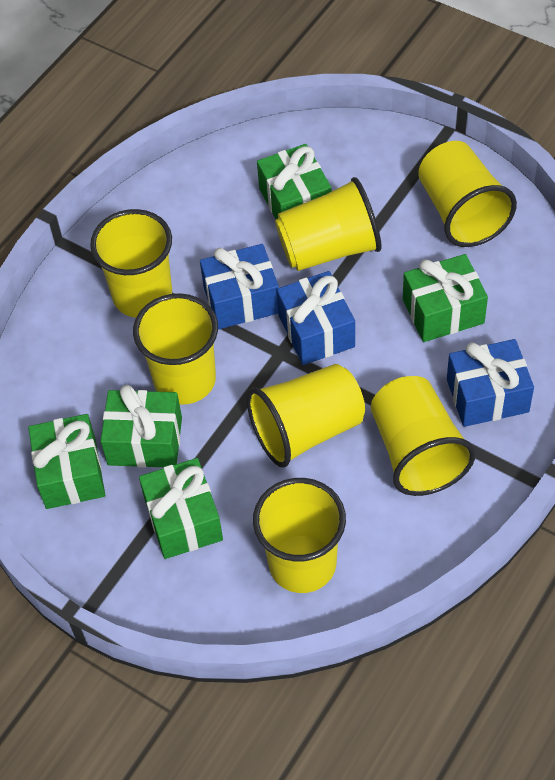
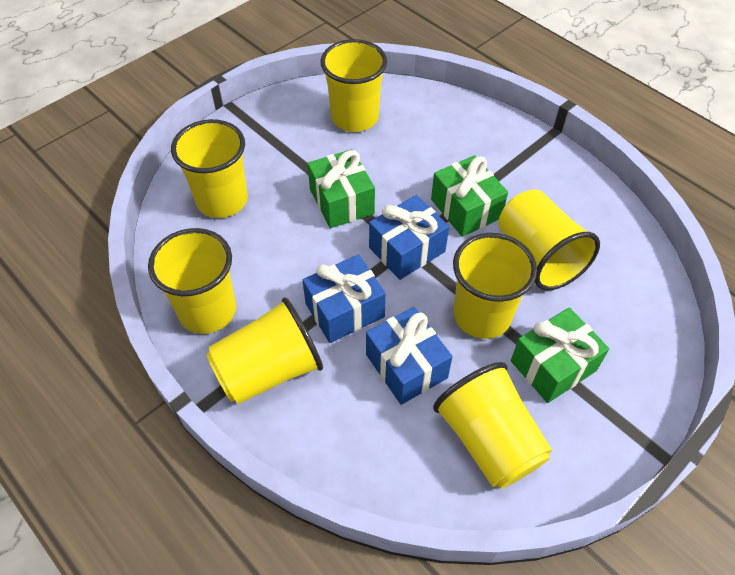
green gift: 5 -> 3

